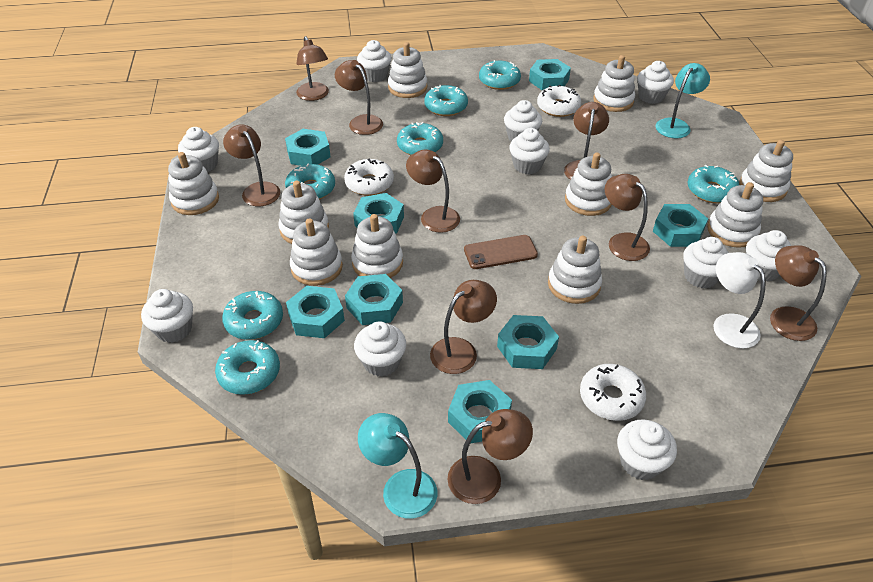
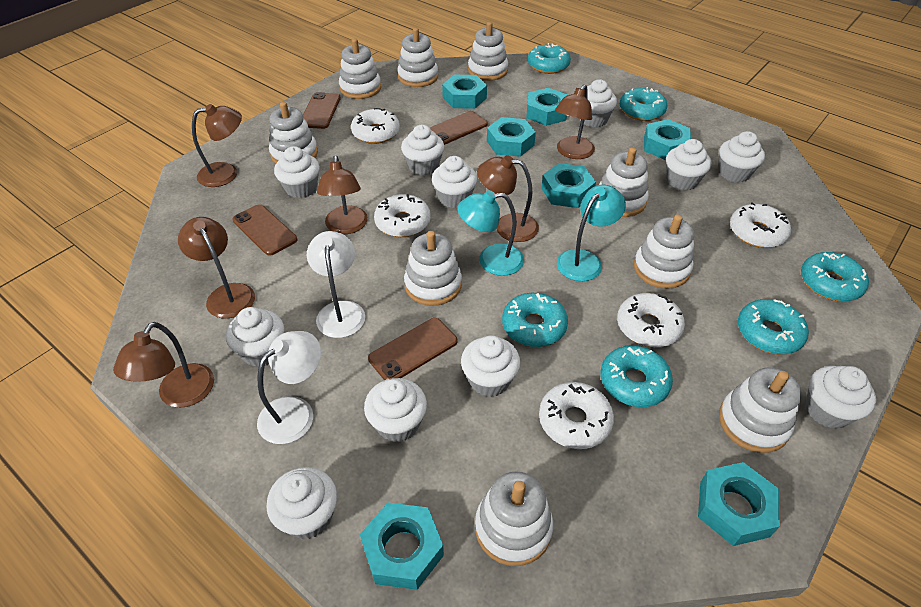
brown lamp: 9 -> 6
brown phone: 1 -> 4
turquoise donut: 7 -> 6
turquoise nut: 8 -> 7
white cupcake: 10 -> 11
white donut: 3 -> 5
white lamp: 1 -> 2
white stacking toy: 10 -> 9

